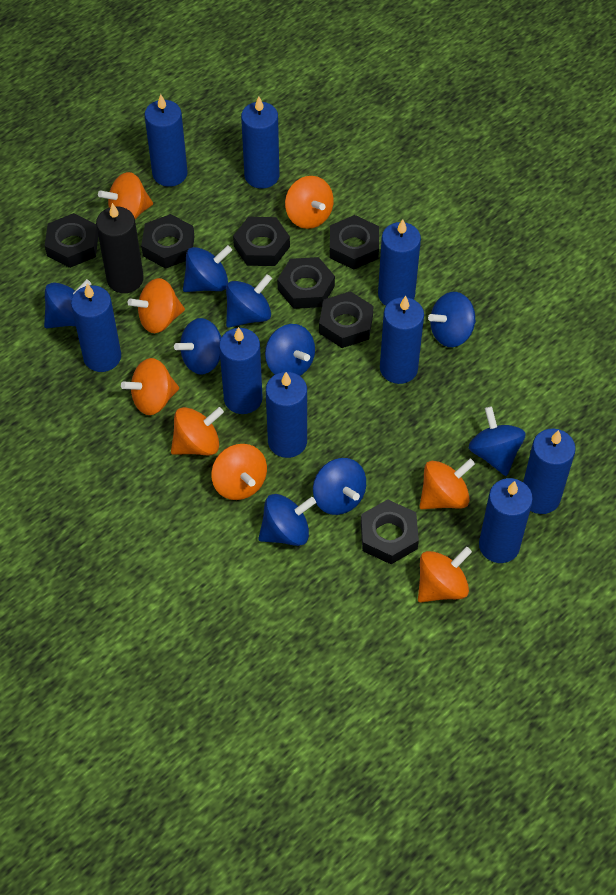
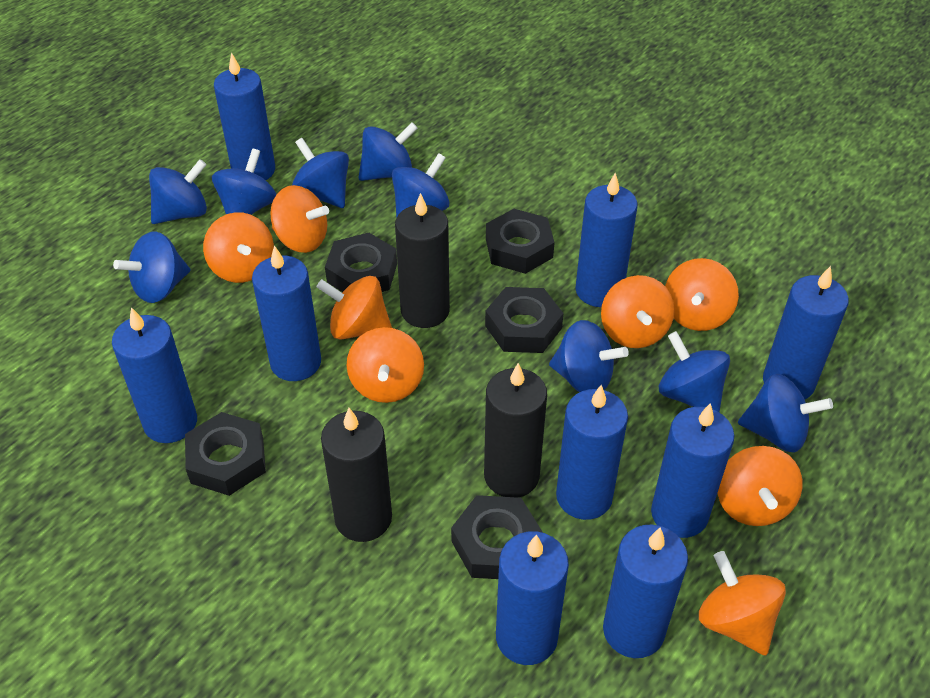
black candle: 1 -> 3
black nut: 7 -> 5

